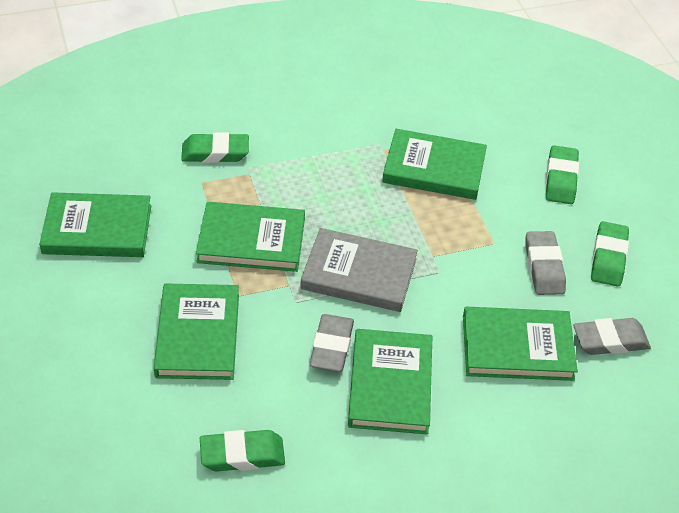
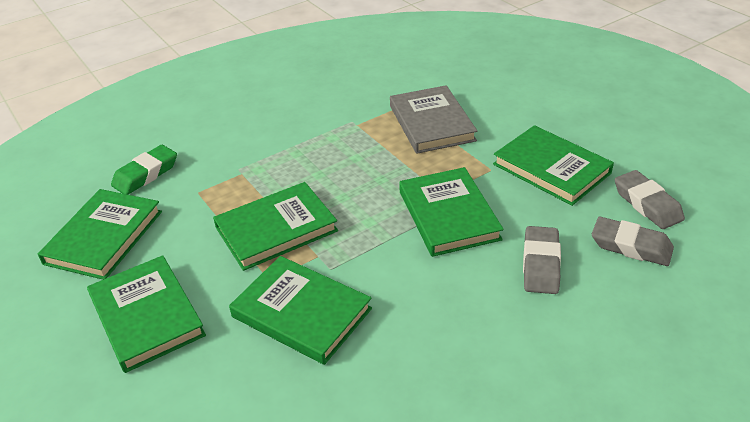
green eraser: 4 -> 1

